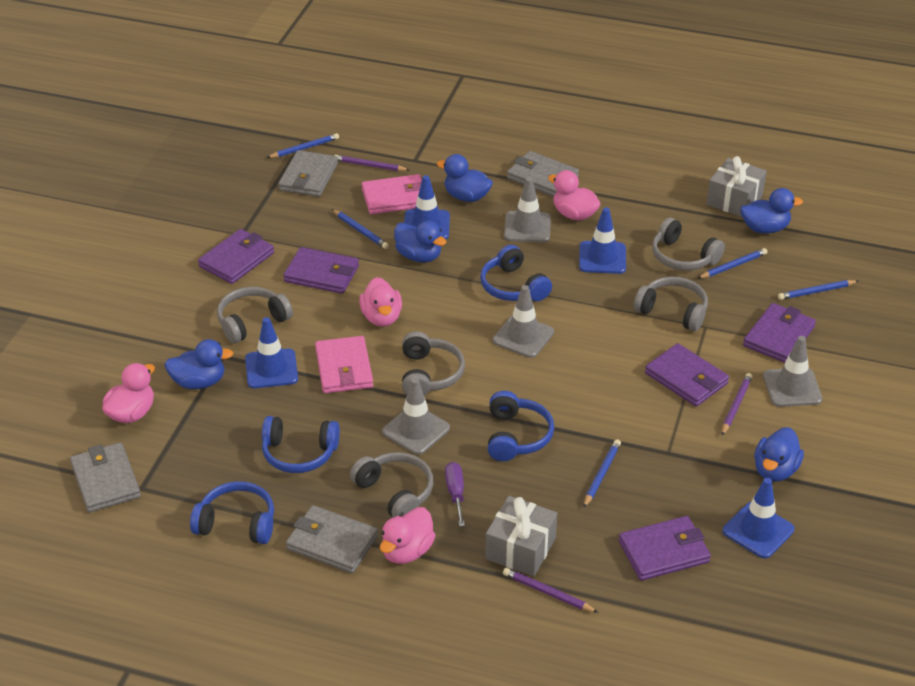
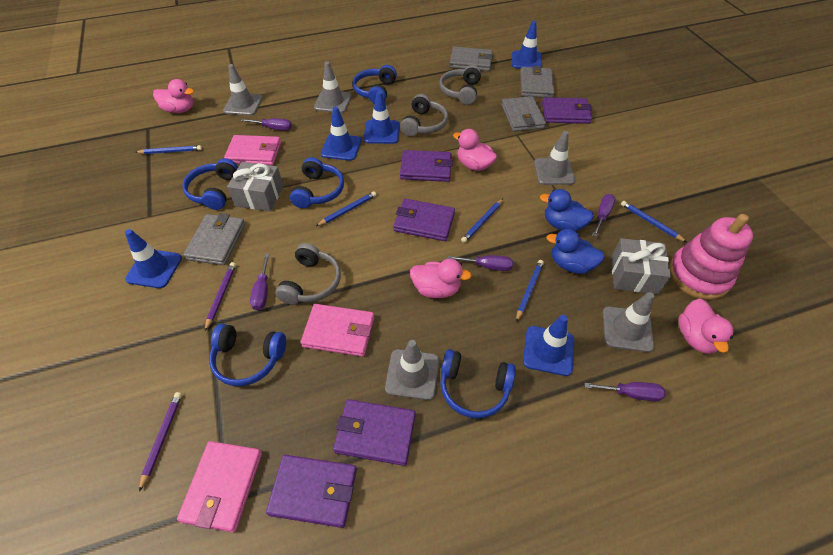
blue duck: 5 -> 2
blue headphones: 4 -> 5
blue traffic cone: 4 -> 5
grey headphones: 5 -> 3
grey traffic cone: 4 -> 5
pink stacking toy: 0 -> 1
pink wallet: 2 -> 3
purple pencil: 3 -> 2
purple screwdriver: 1 -> 5

